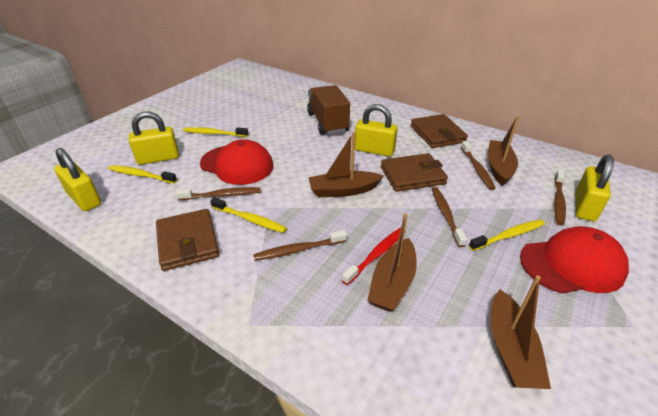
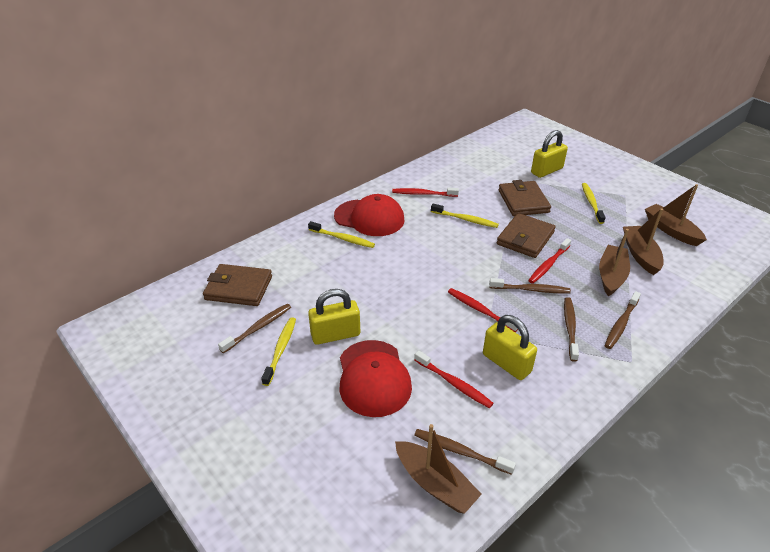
brown truck: 1 -> 0
red toothbrush: 1 -> 4
yellow padlock: 4 -> 3

